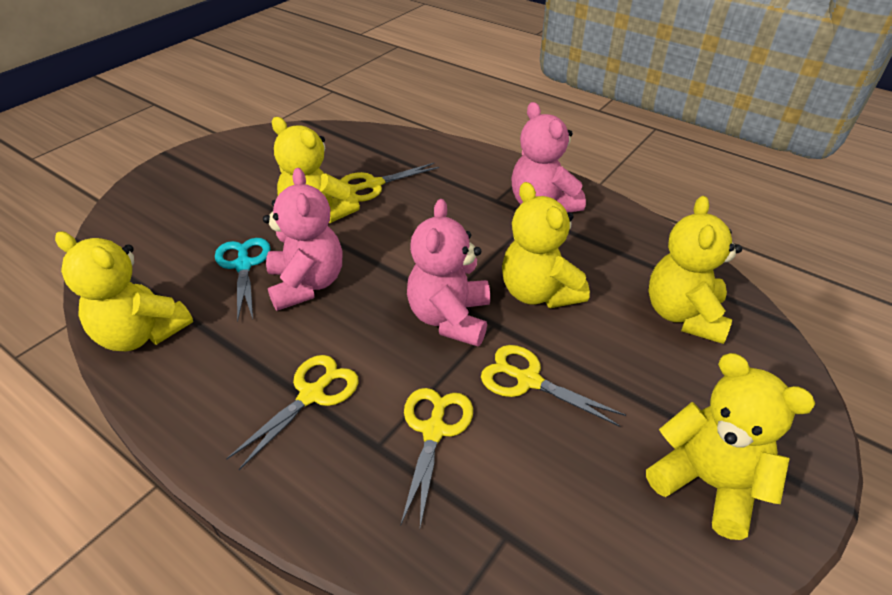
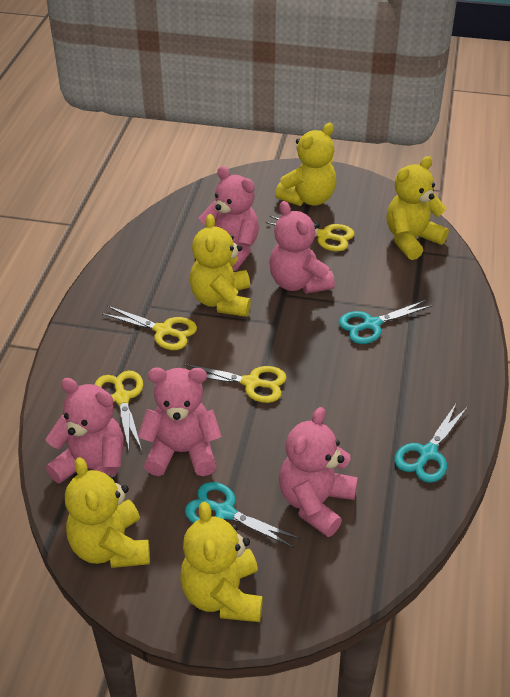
pink teddy bear: 3 -> 5
turquoise scissors: 1 -> 3

